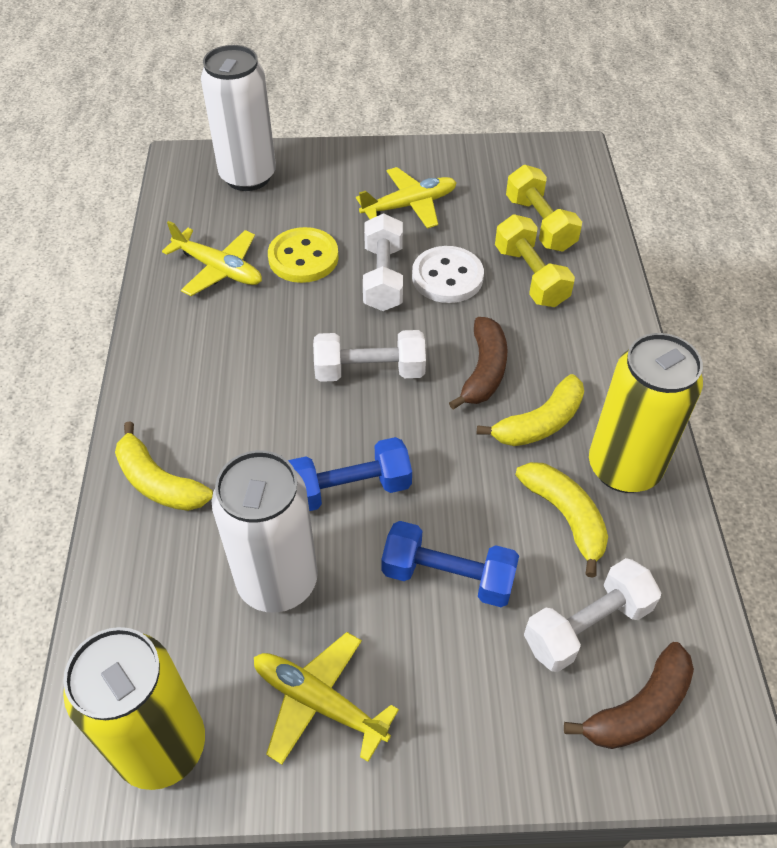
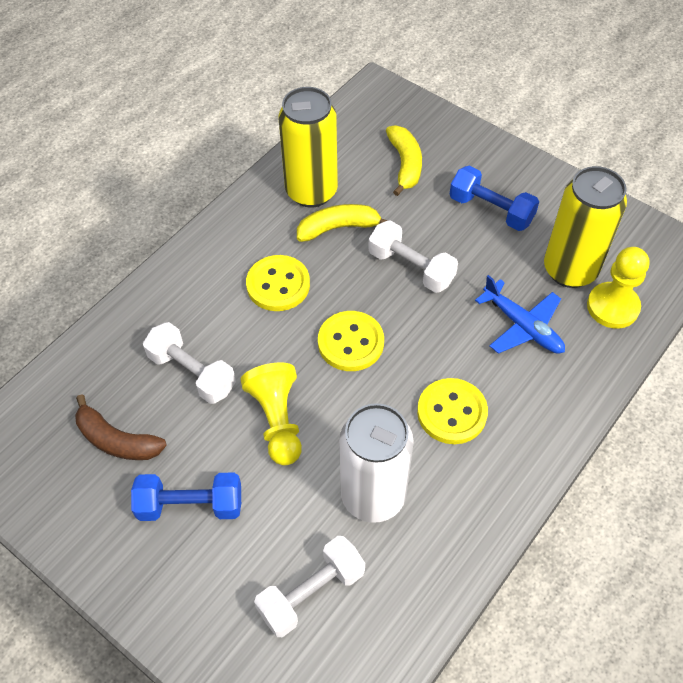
blue plane: 0 -> 1
brown banana: 2 -> 1
white button: 1 -> 0
white can: 2 -> 1
yellow banana: 3 -> 2
yellow button: 1 -> 3
yellow dumbbell: 2 -> 0
yellow pawn: 0 -> 2
yellow plane: 3 -> 0

